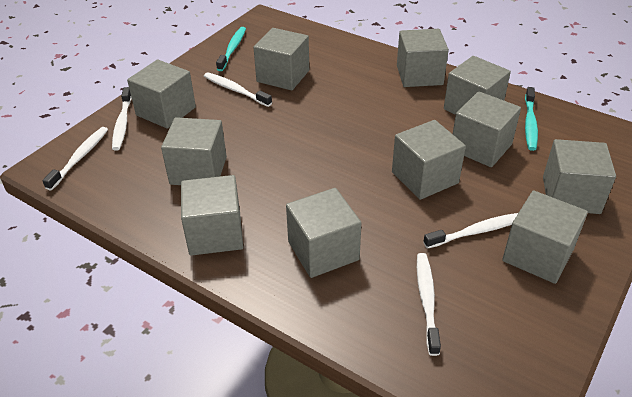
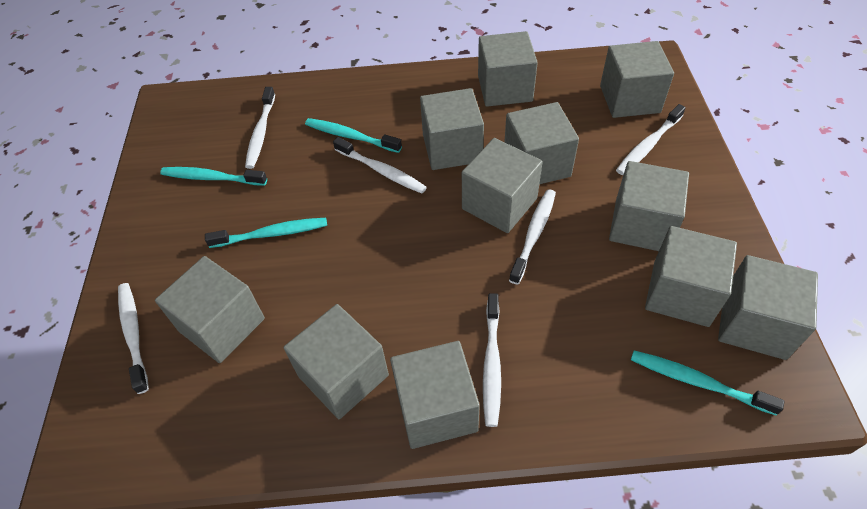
turquoise toothbrush: 2 -> 4
white toothbrush: 5 -> 6

